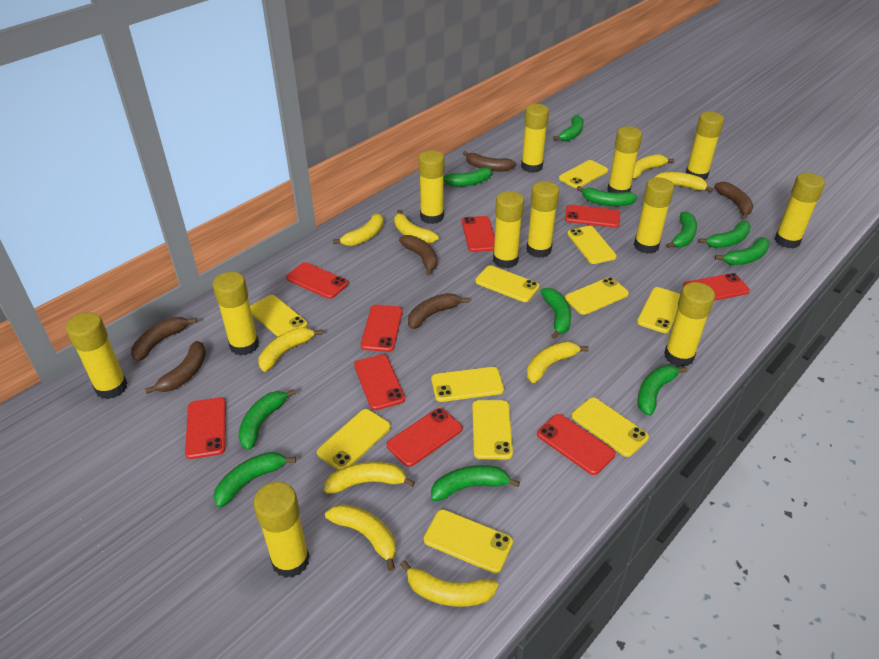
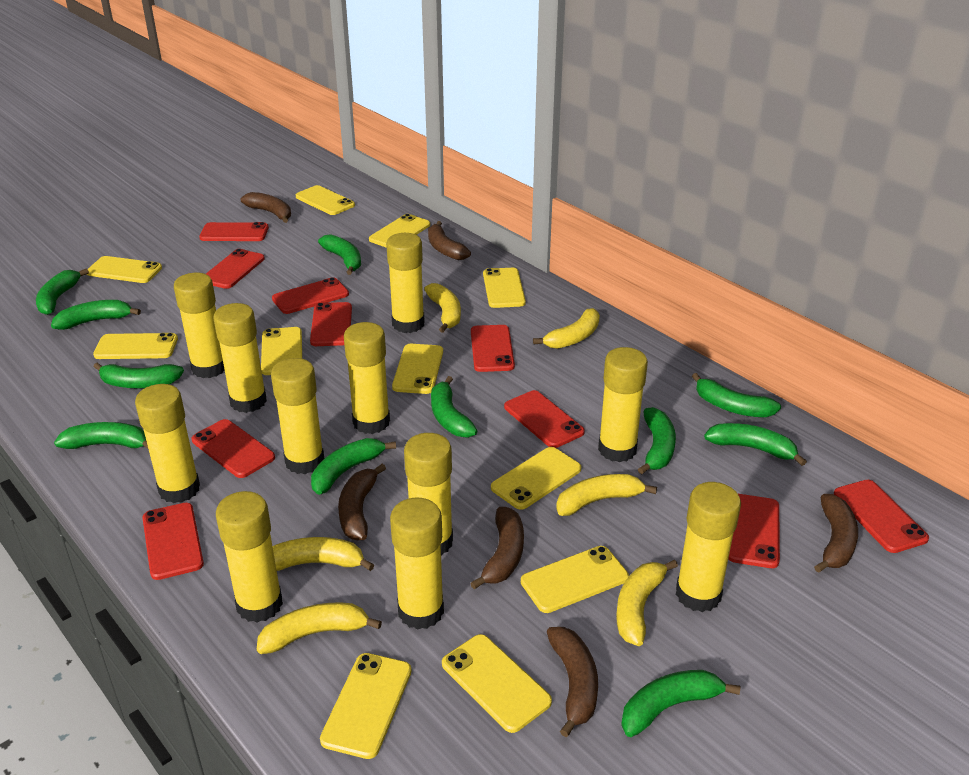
red phone: 9 -> 10
yellow banana: 9 -> 6
yellow glue stick: 12 -> 11

